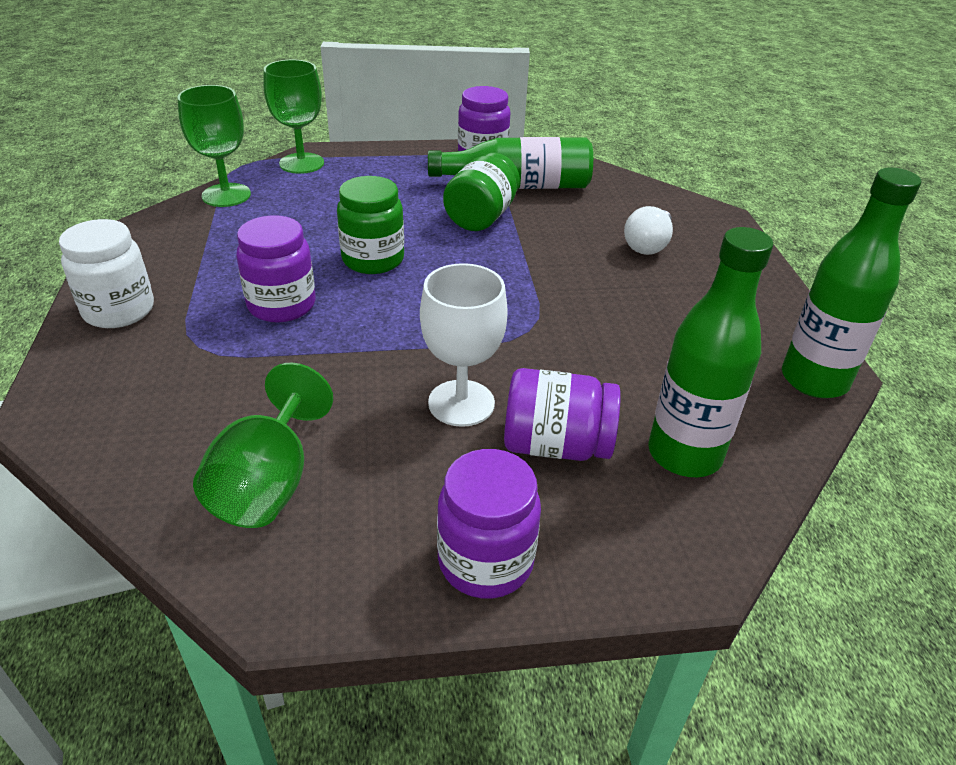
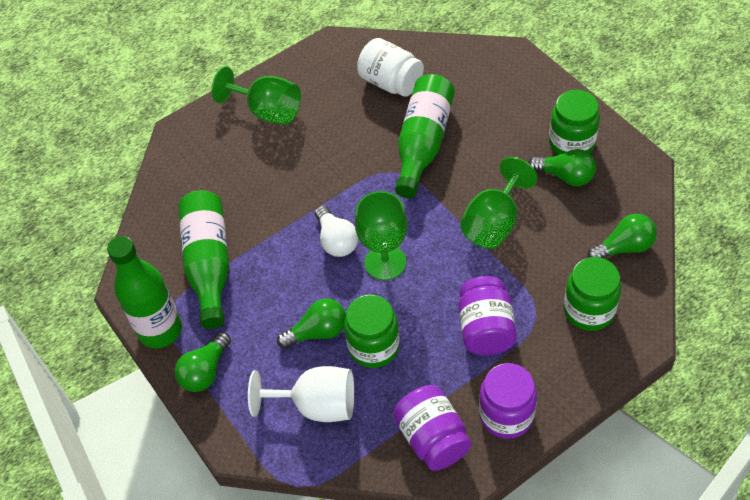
green jar: 2 -> 3
green light bulb: 0 -> 4
purple jar: 4 -> 3

